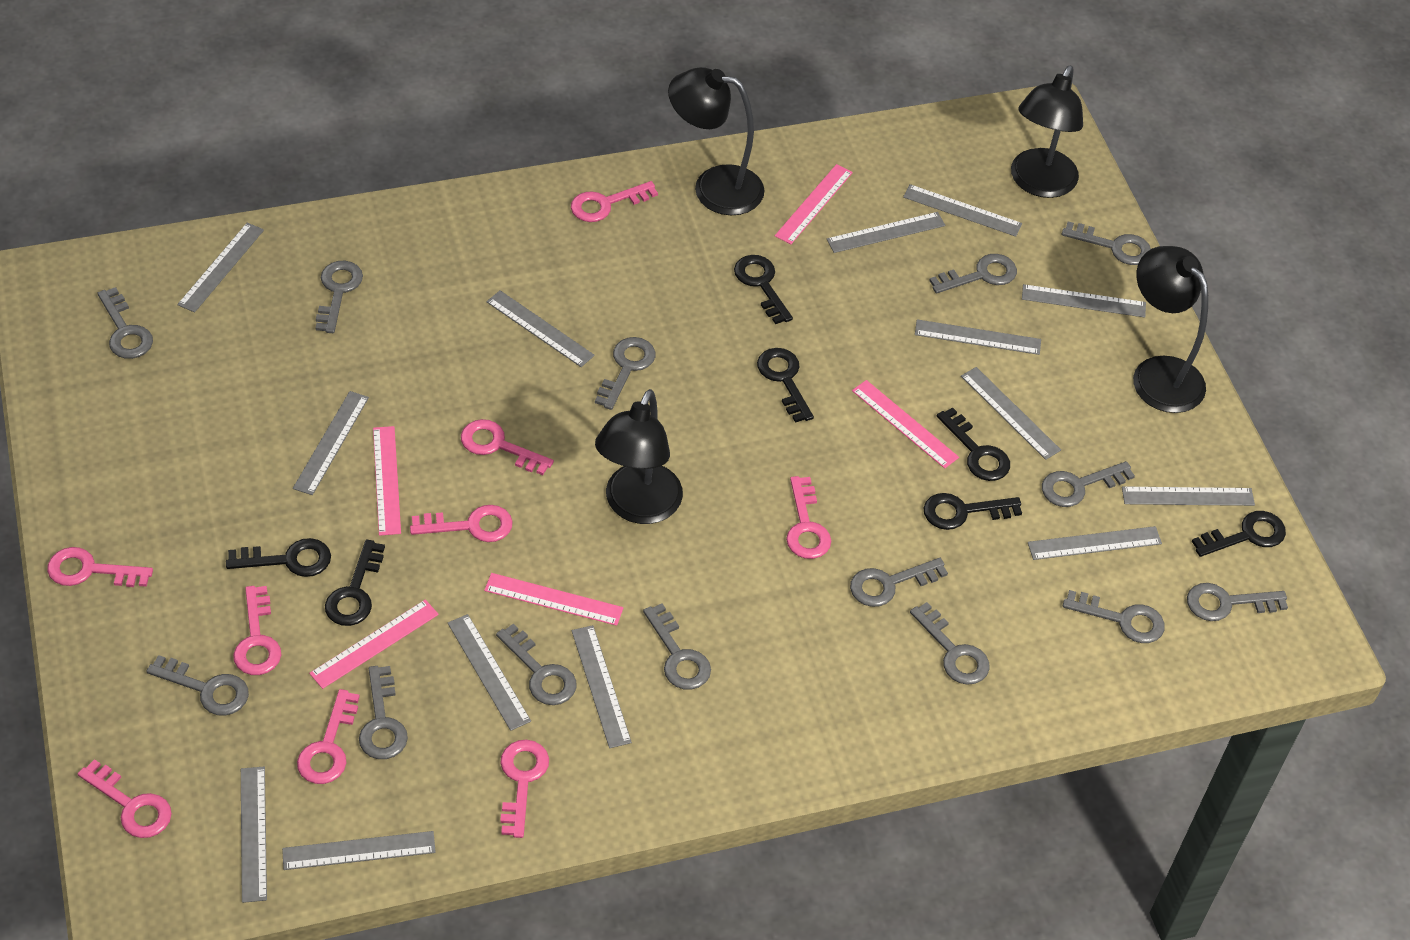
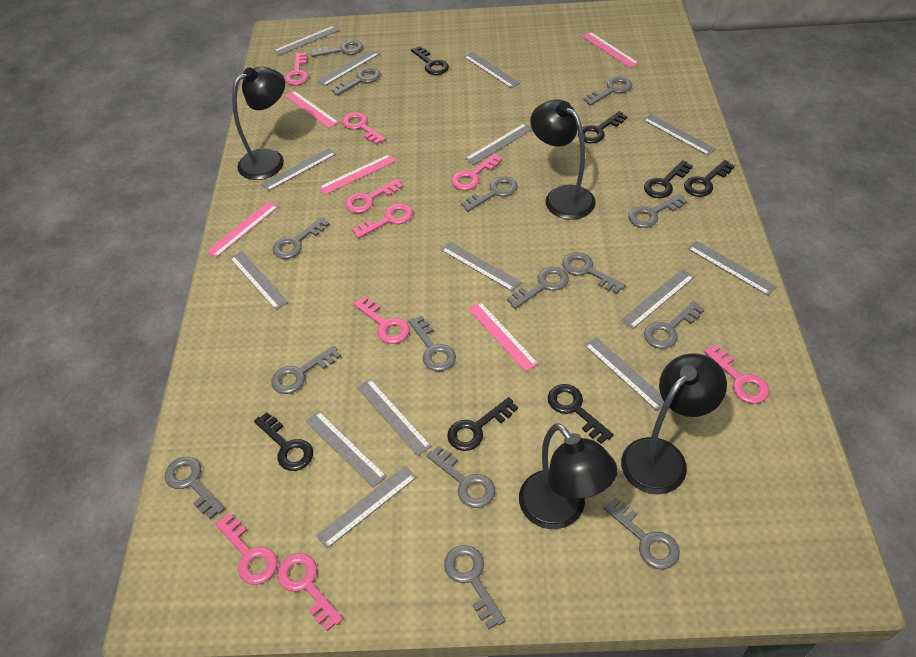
grey key: 14 -> 15

